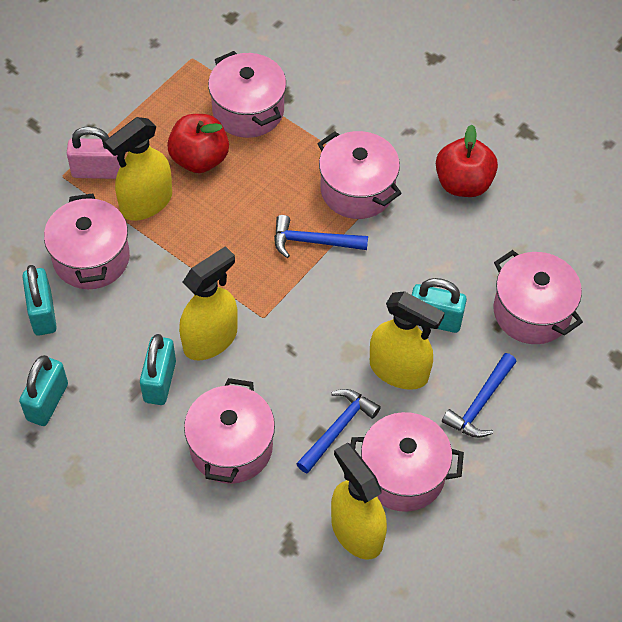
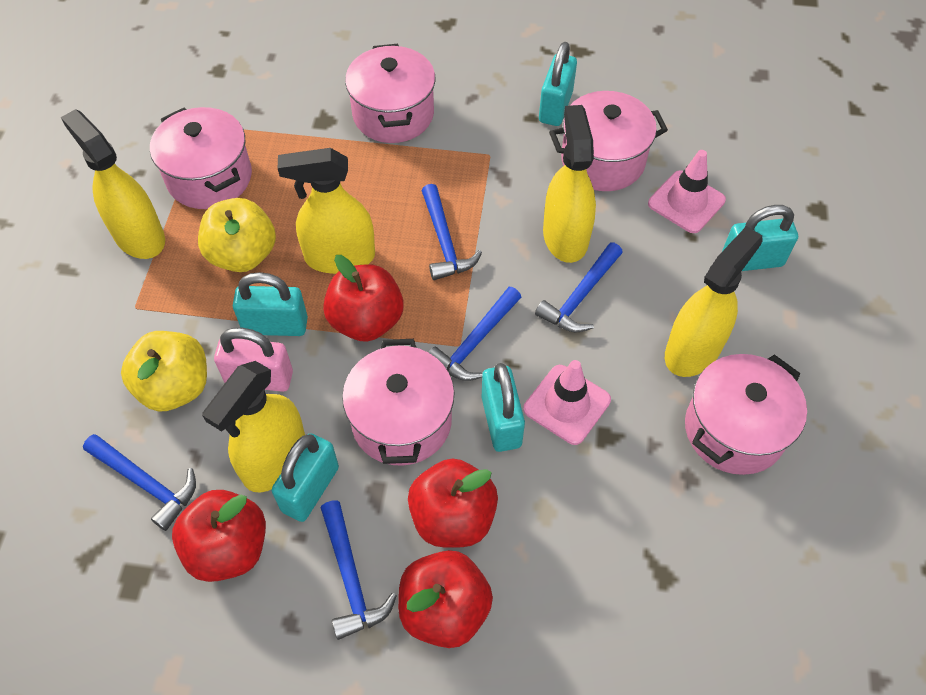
blue hammer: 3 -> 5
pink pot: 6 -> 5
pink traffic cone: 0 -> 2
red apple: 2 -> 4
turquoise padlock: 4 -> 5
yellow apple: 0 -> 2
yellow spray bottle: 4 -> 5

